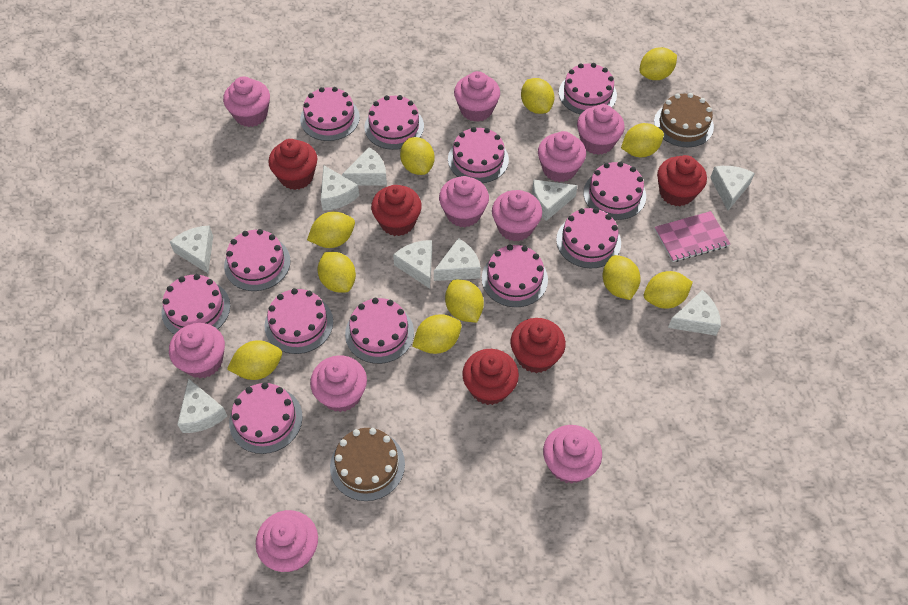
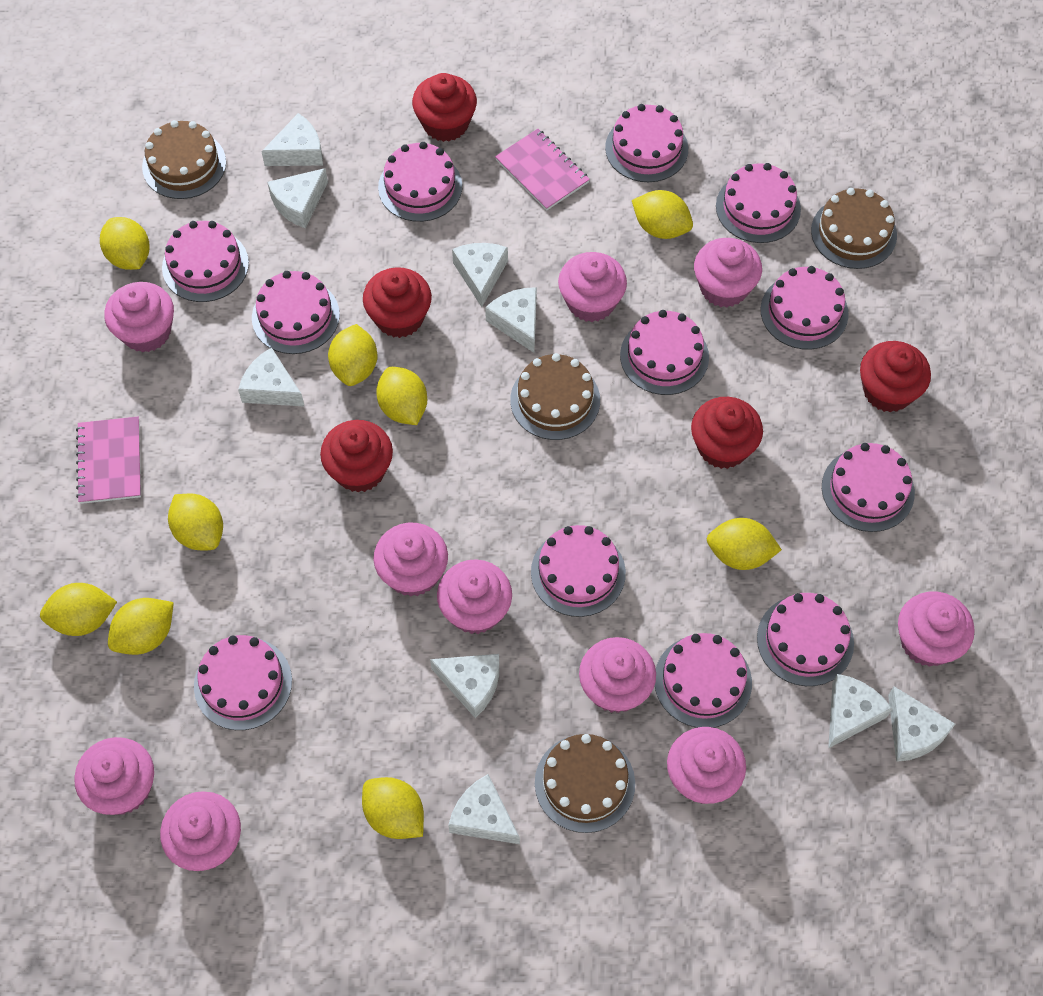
brown cake: 2 -> 4
pink notebook: 1 -> 2
yellow lemon: 11 -> 9

